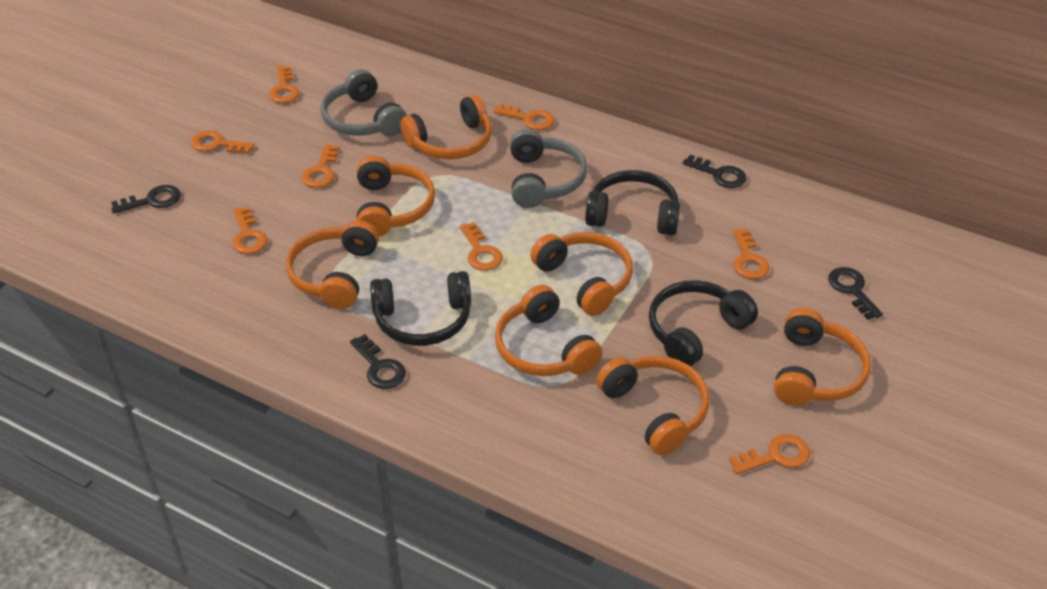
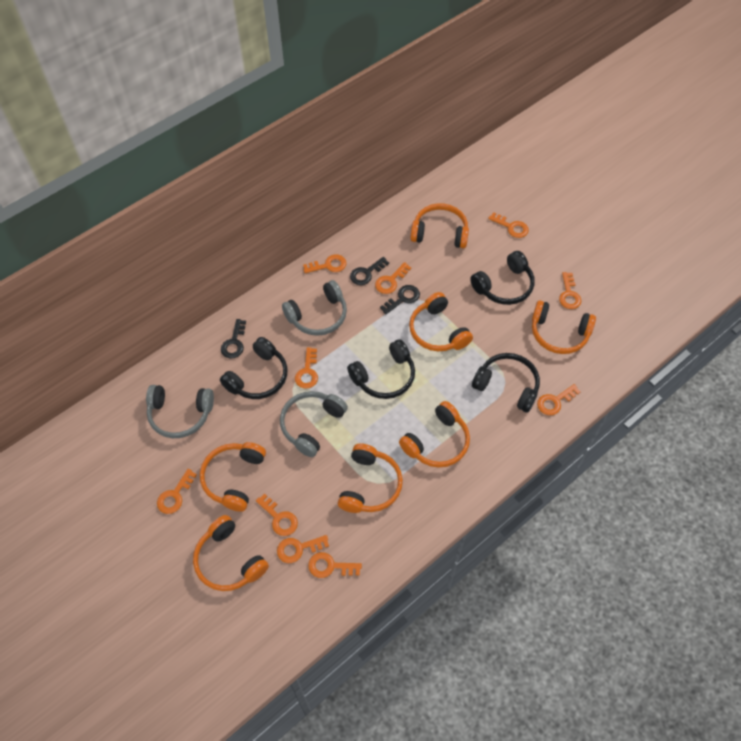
black headphones: 3 -> 4
black key: 4 -> 3
grey headphones: 2 -> 3
orange key: 8 -> 10

